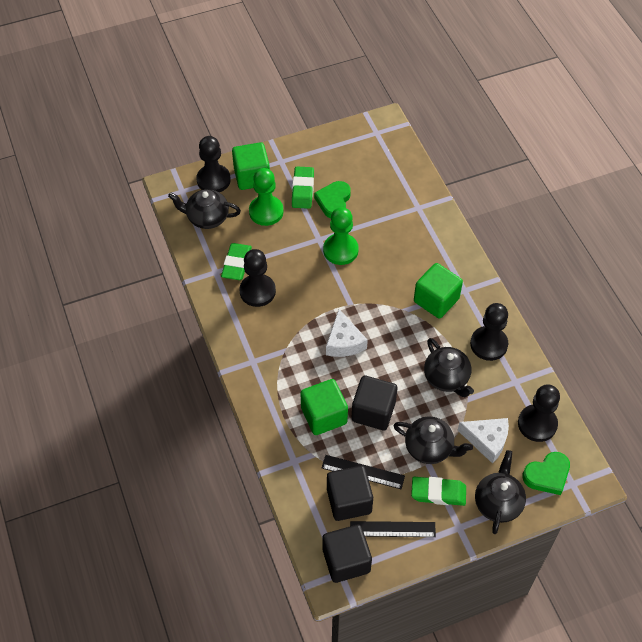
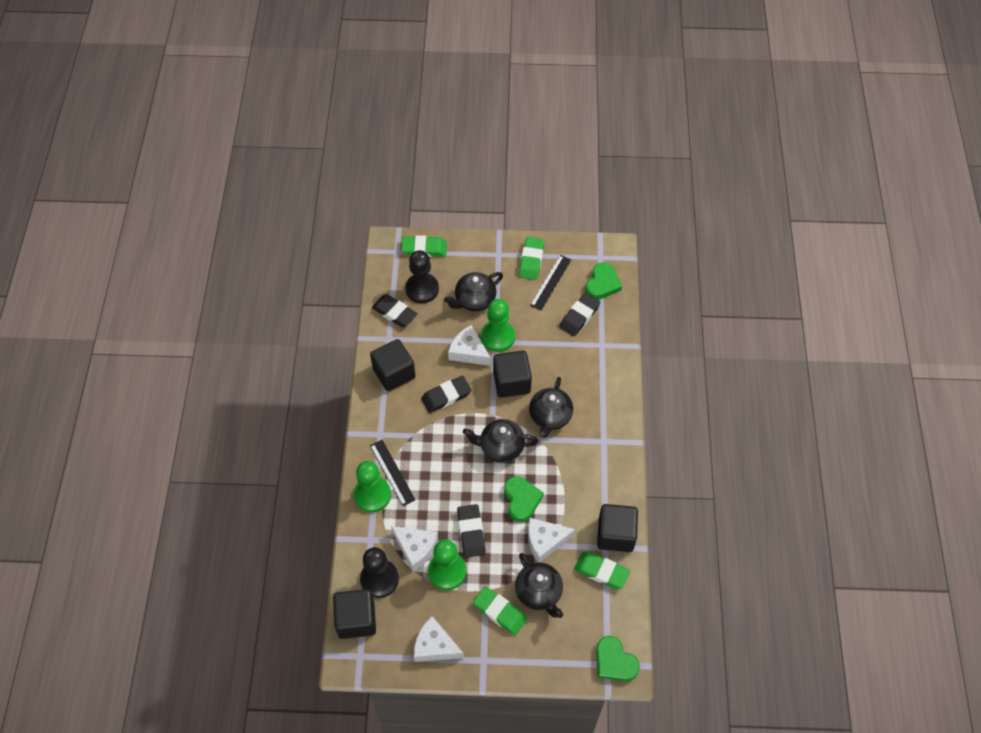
black cube: 3 -> 4
black eraser: 0 -> 4
black pawn: 4 -> 2
green cube: 3 -> 0
green eraser: 3 -> 4
green heart: 2 -> 3
green pawn: 2 -> 3
white cheese: 2 -> 4

